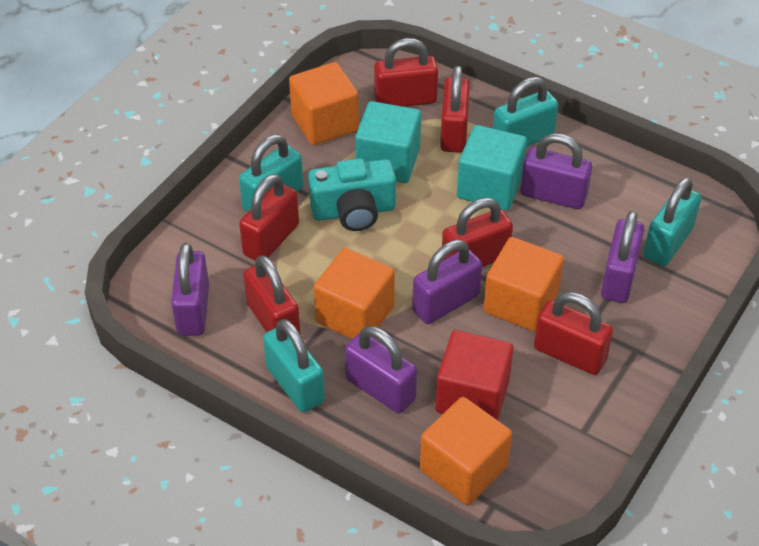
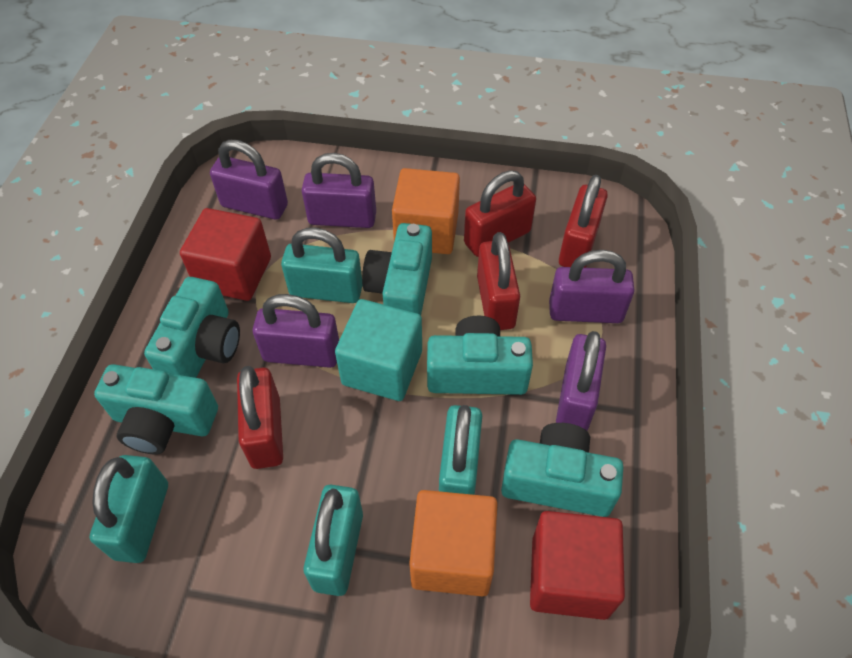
orange cube: 4 -> 2
red cube: 1 -> 2
red padlock: 6 -> 4
turquoise camera: 1 -> 5
turquoise cube: 2 -> 1

